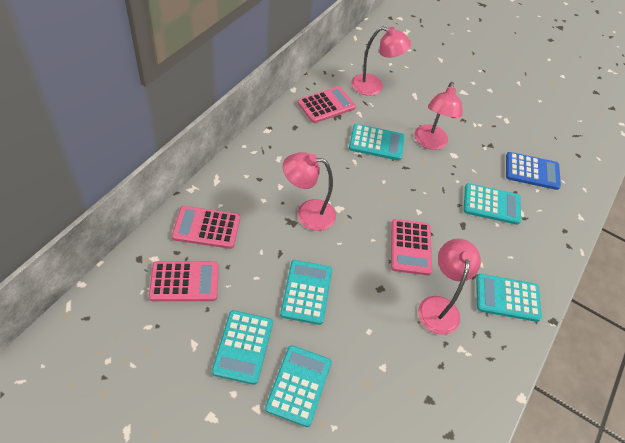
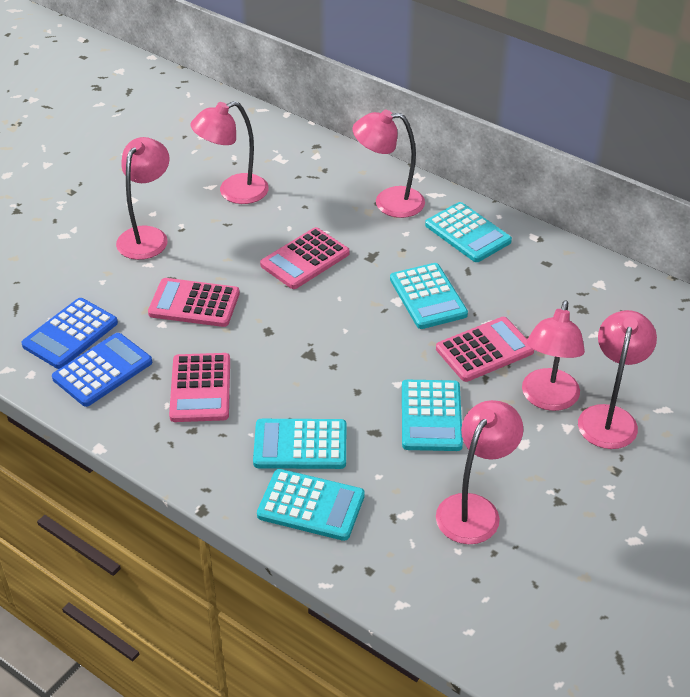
blue calculator: 1 -> 2
pink lamp: 4 -> 6
turquoise calculator: 6 -> 5

